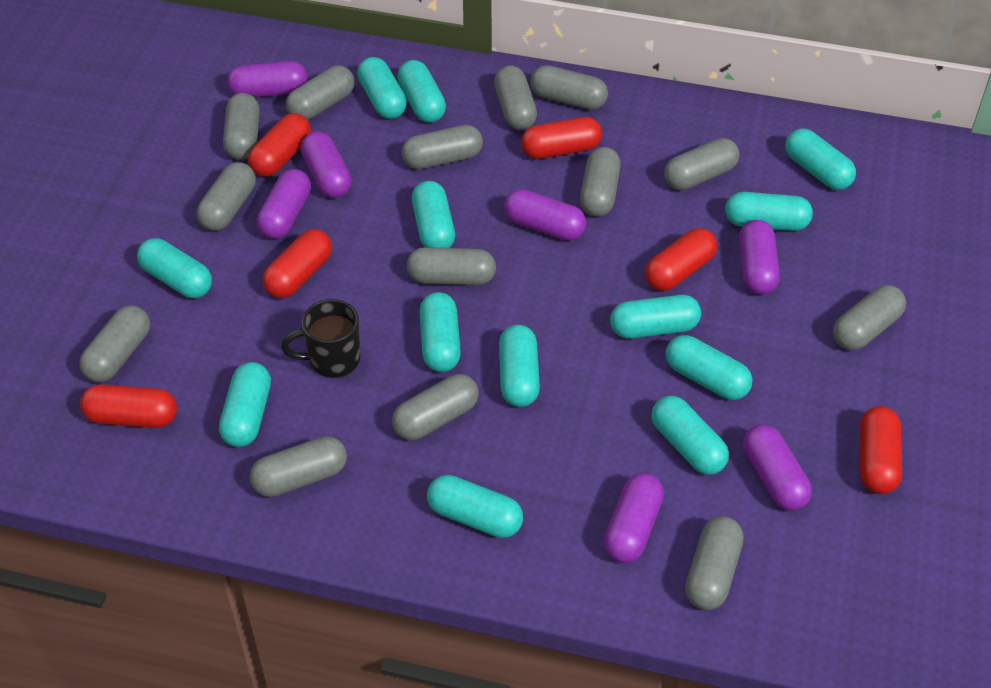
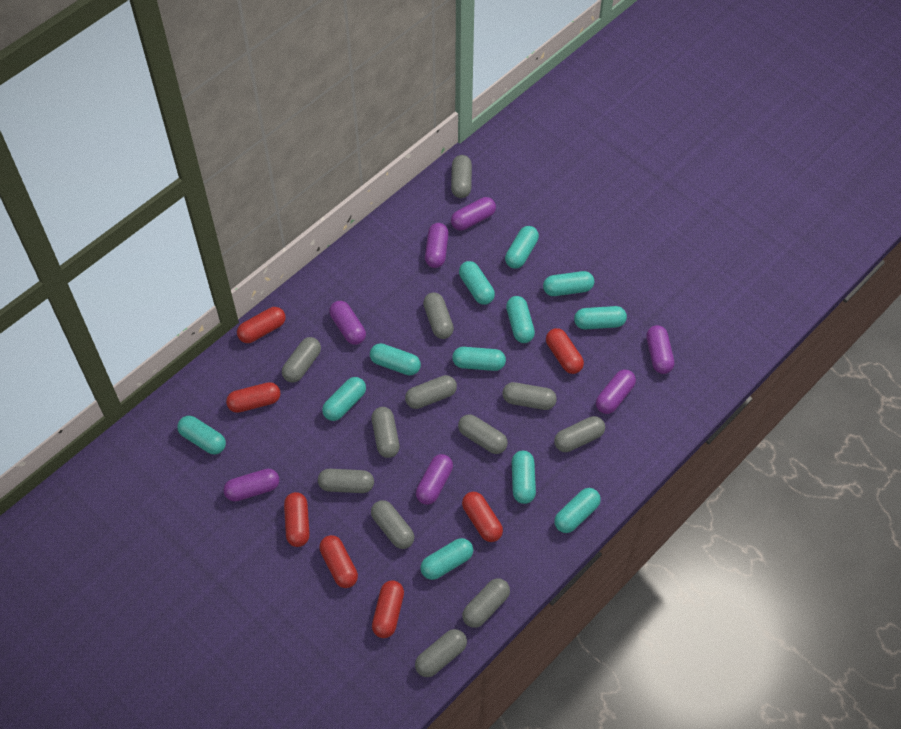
black mug: 1 -> 0
grey capsule: 14 -> 12
red capsule: 6 -> 7
turquoise capsule: 13 -> 12

